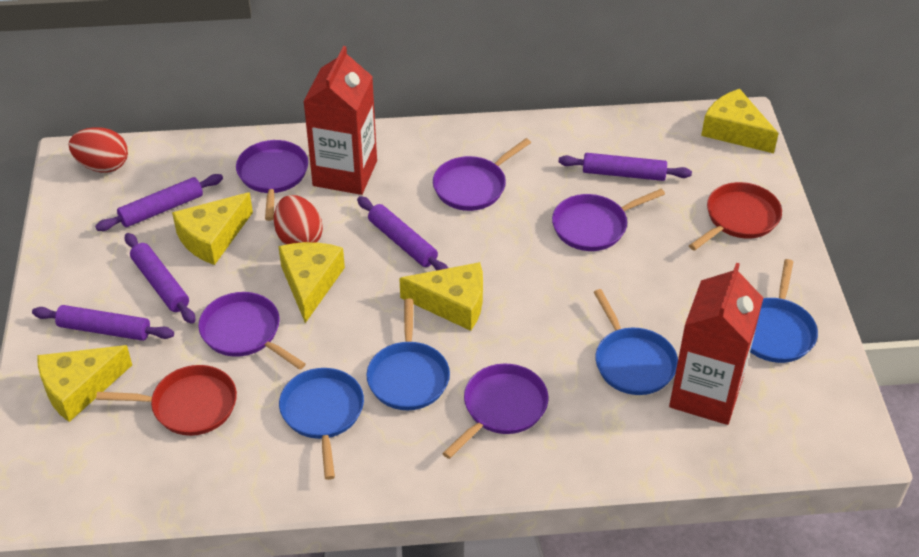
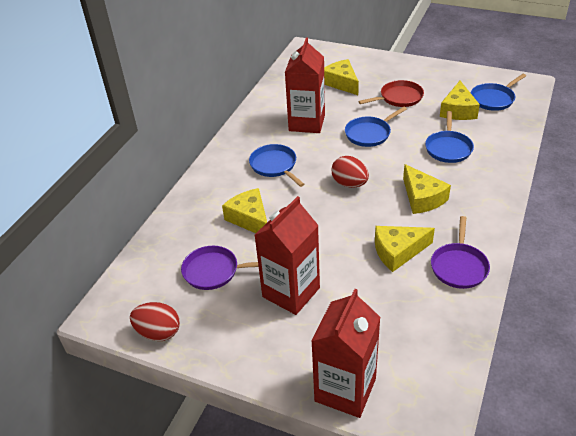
purple pan: 5 -> 2
purple rolling pin: 5 -> 0
red carton: 2 -> 3
red pan: 2 -> 1

